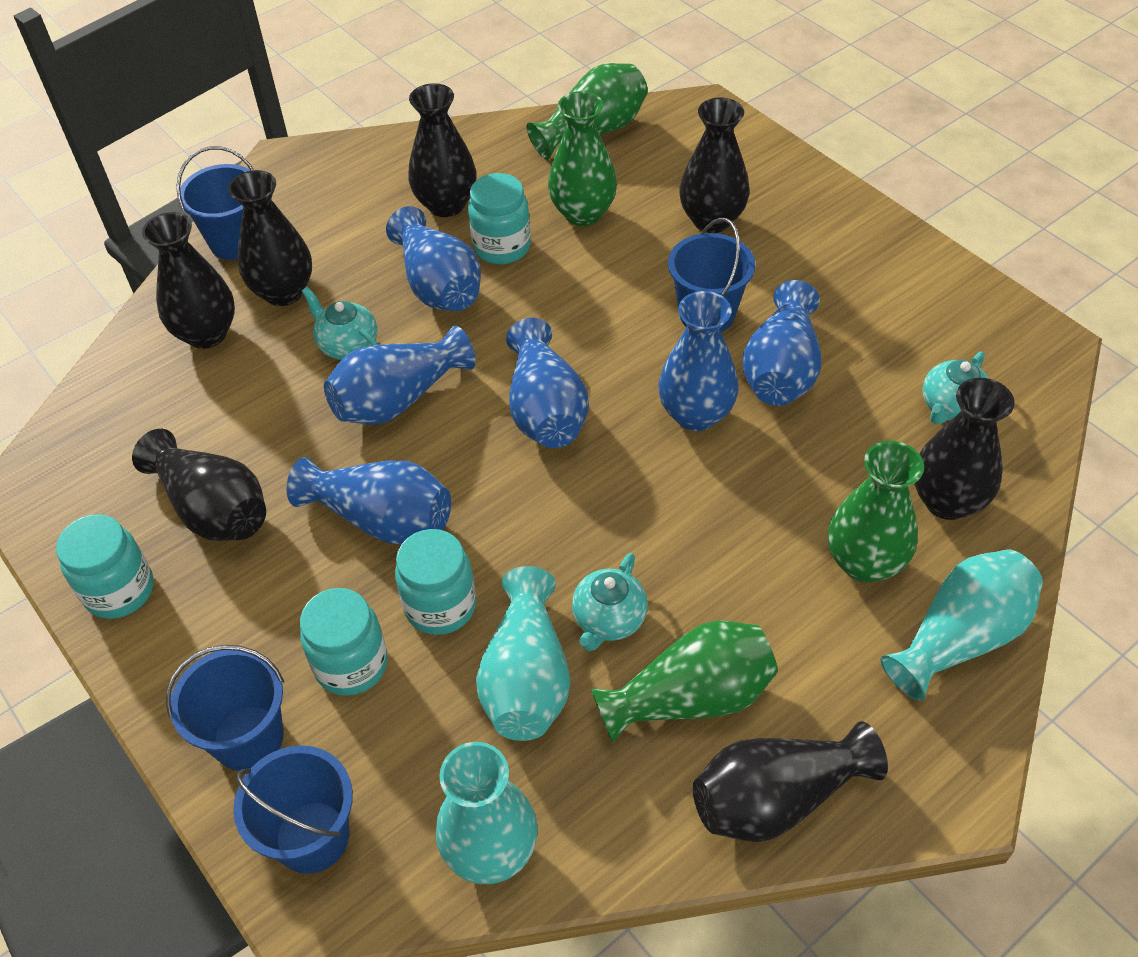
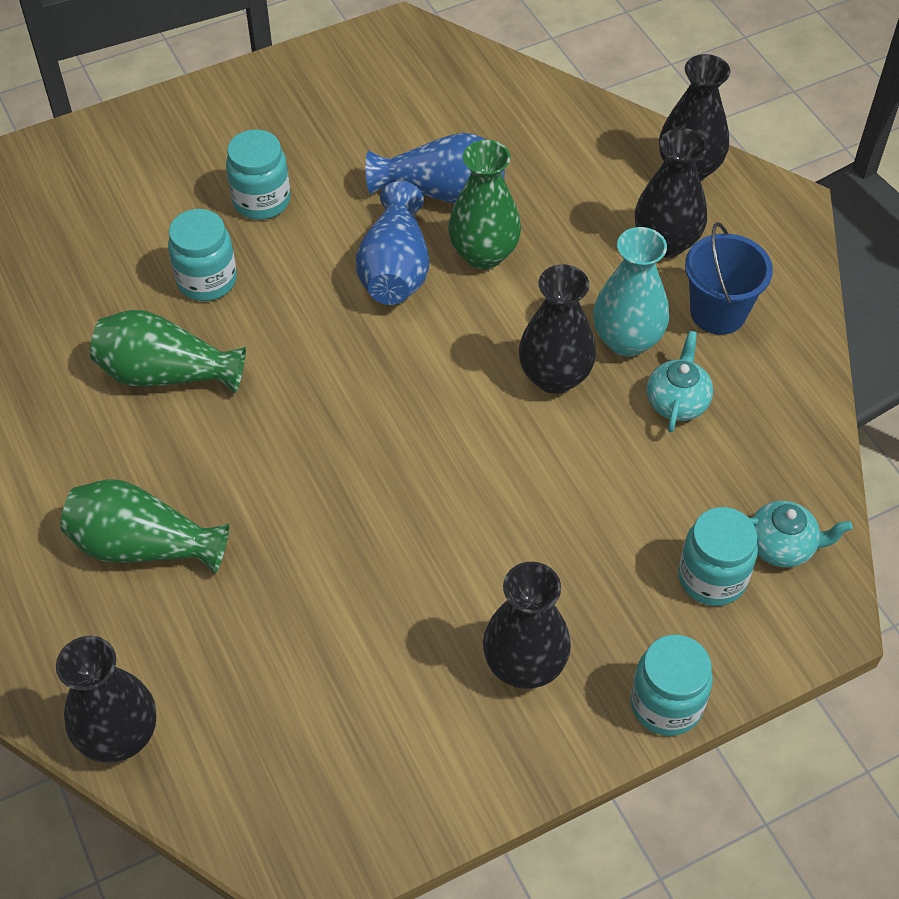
black vase: 7 -> 5
blue bucket: 4 -> 1
blue vase: 6 -> 2
green vase: 4 -> 3
turquoise teapot: 3 -> 2
turquoise vase: 3 -> 1

